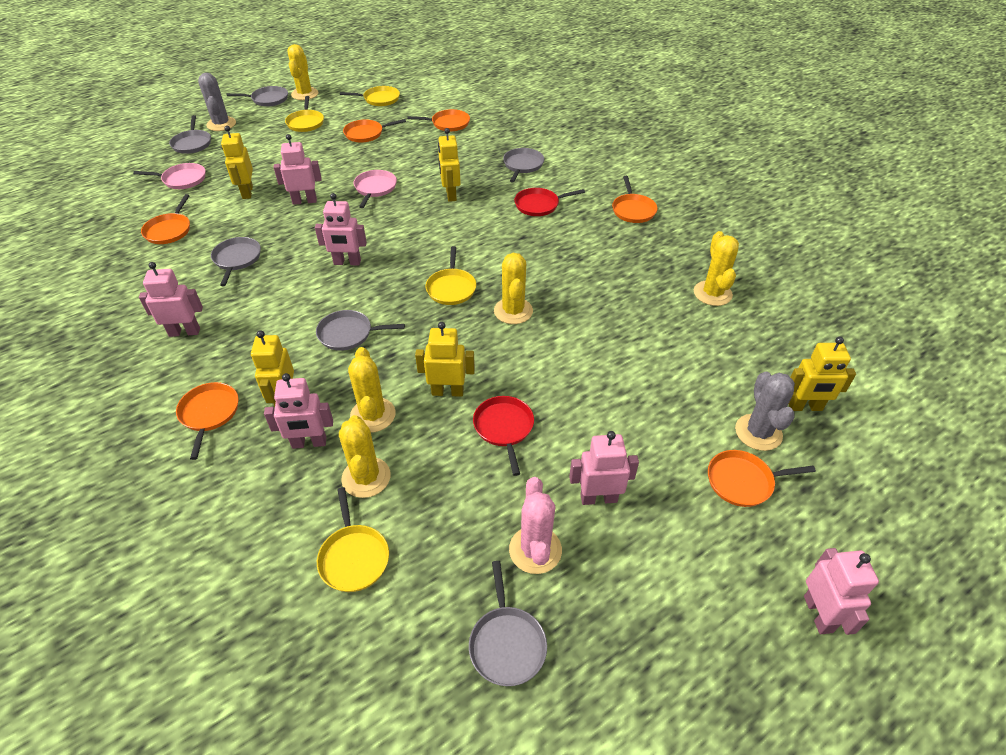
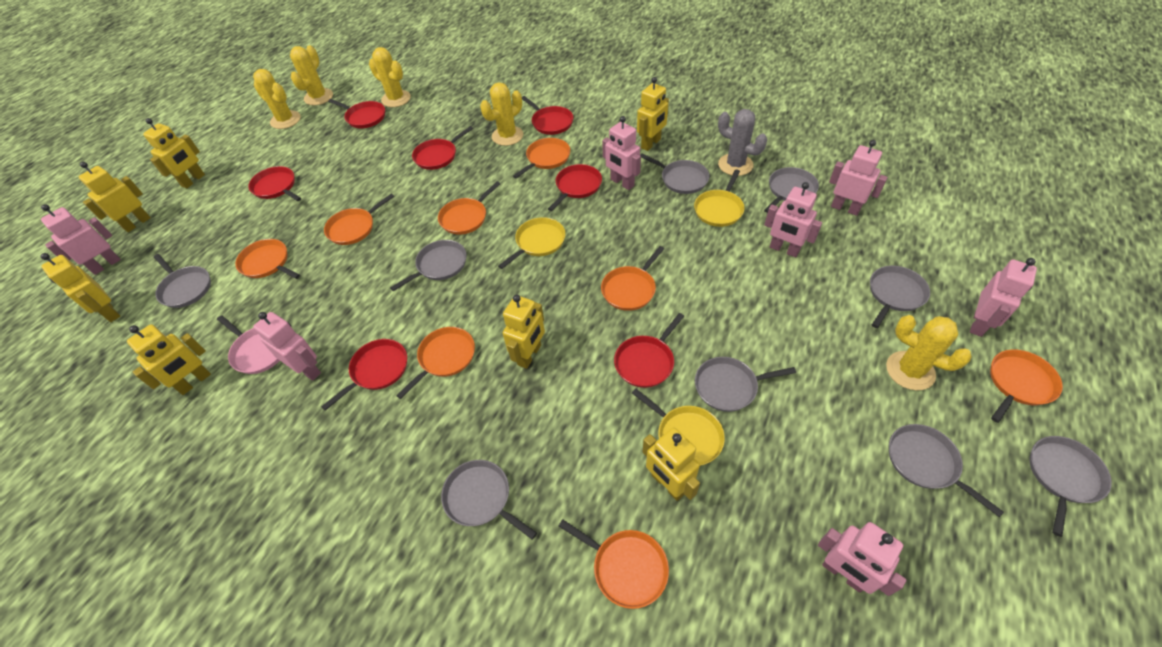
grey cactus: 2 -> 1
grey pan: 6 -> 9
orange pan: 6 -> 8
pink cactus: 1 -> 0
pink pan: 2 -> 1
pink robot: 6 -> 7
red pan: 2 -> 7
yellow pan: 4 -> 3
yellow robot: 5 -> 7

